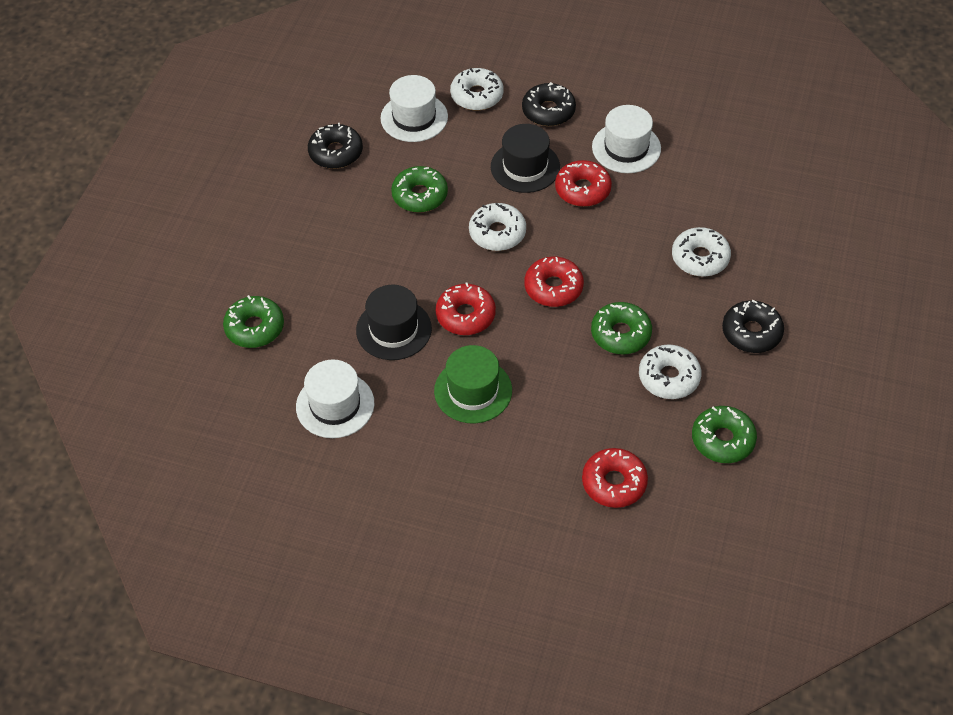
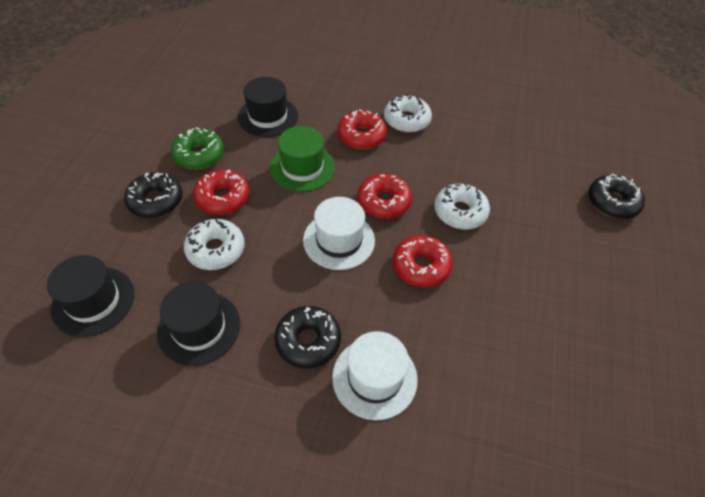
black hat: 2 -> 3
green donut: 4 -> 1
white donut: 4 -> 3
white hat: 3 -> 2

